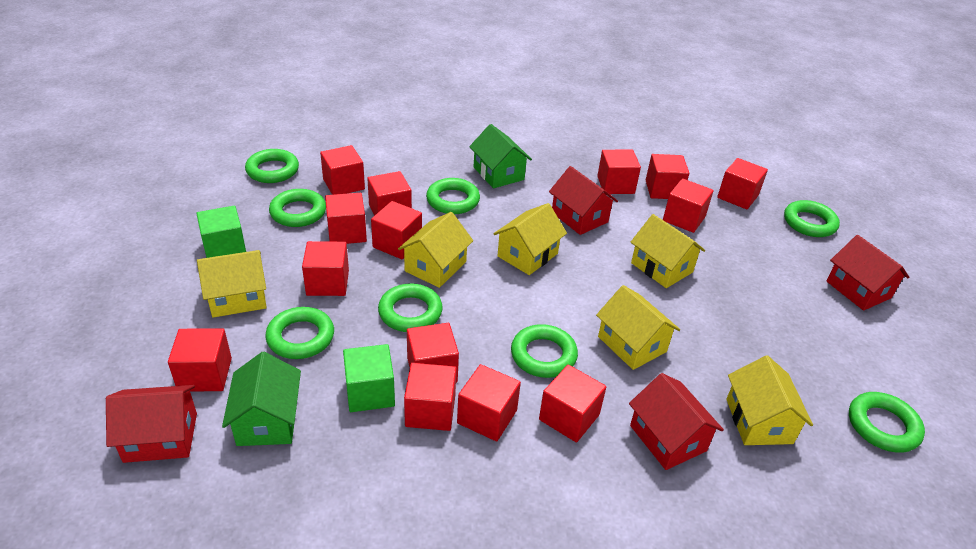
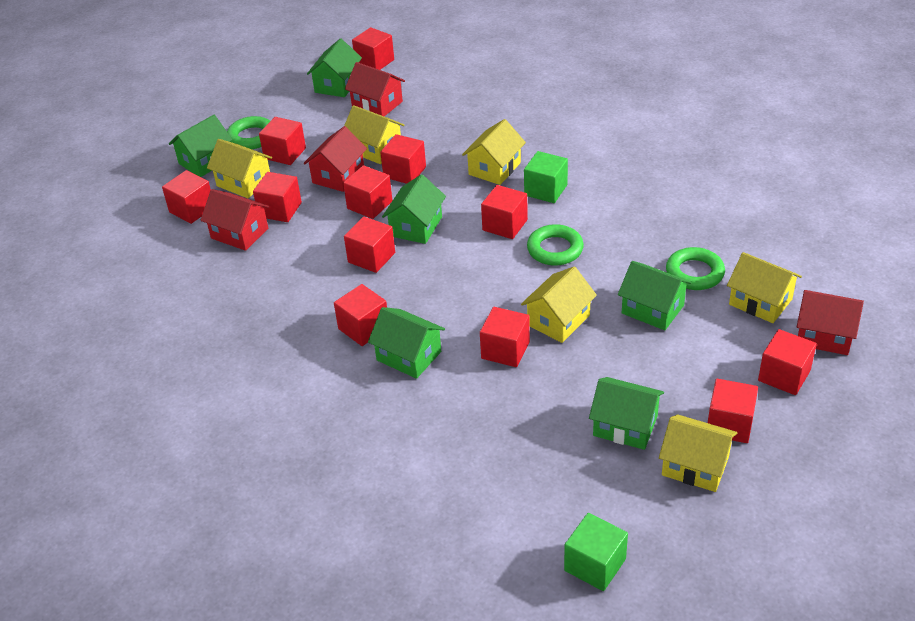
green house: 2 -> 6
green ring: 8 -> 3
red cube: 14 -> 12

